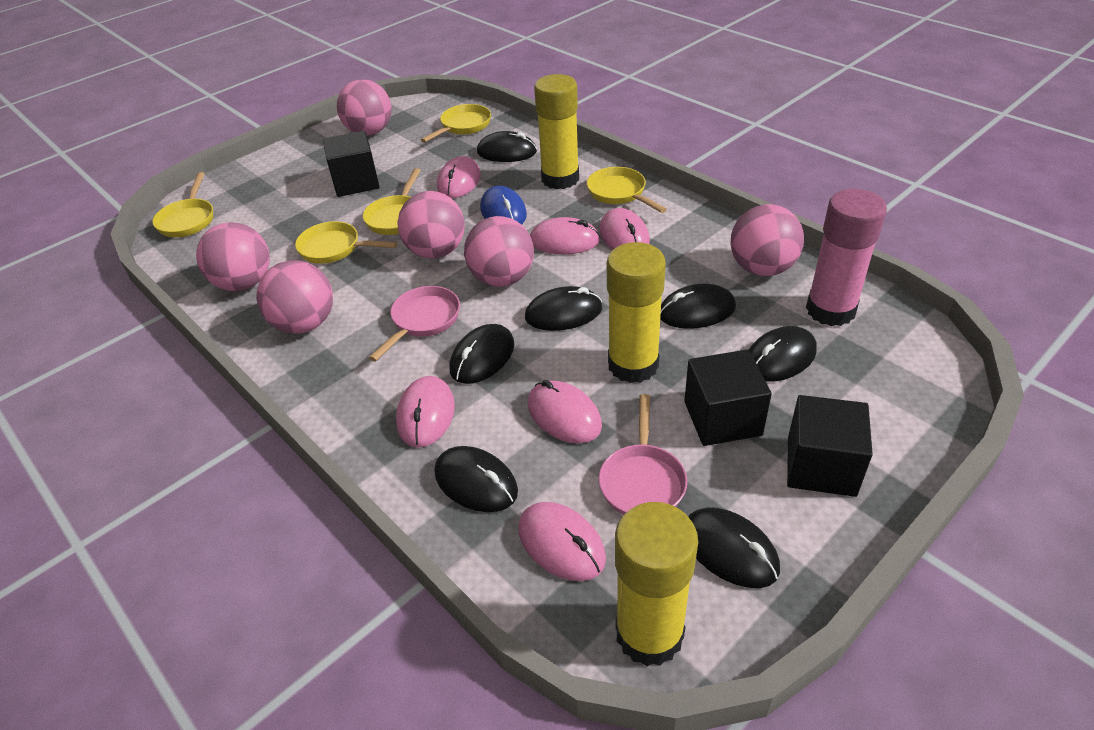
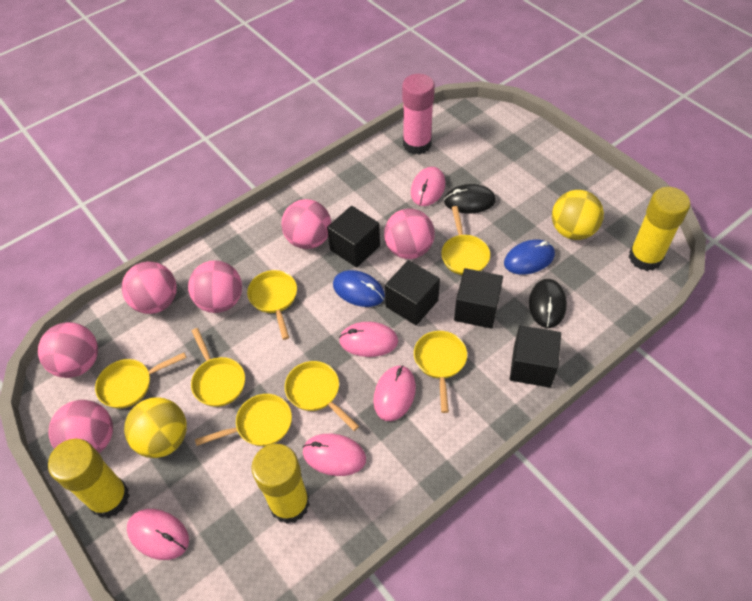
black cube: 3 -> 4
black mouse: 7 -> 2
blue mouse: 1 -> 2
pink mouse: 6 -> 5
pink pan: 2 -> 0
yellow ball: 0 -> 2
yellow pan: 5 -> 7

